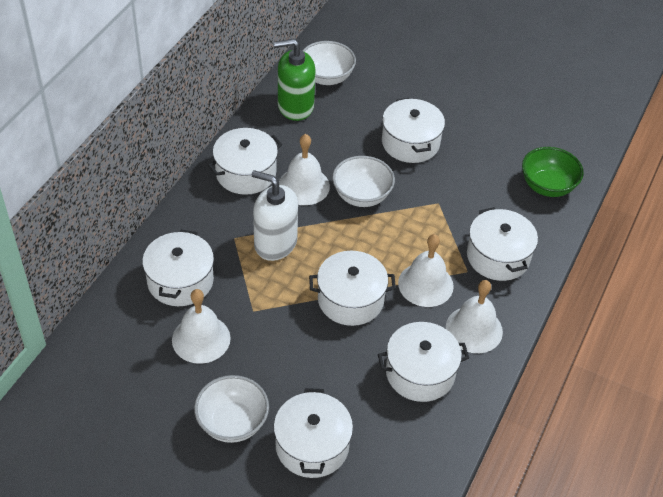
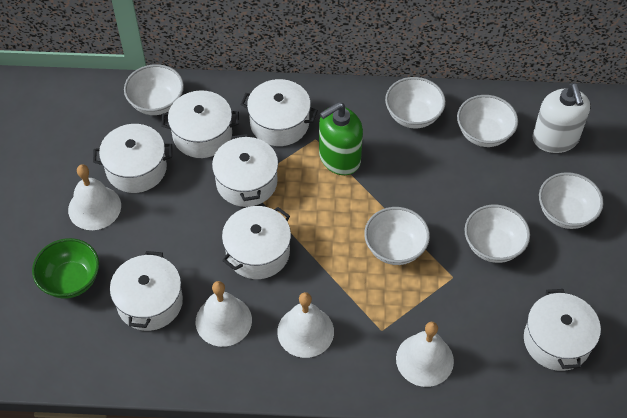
white bowl: 3 -> 6

